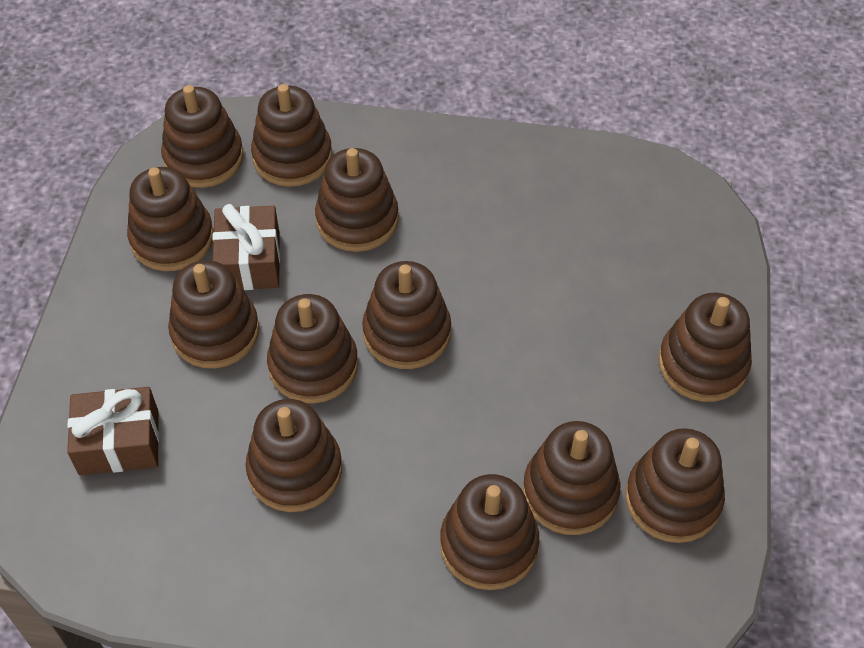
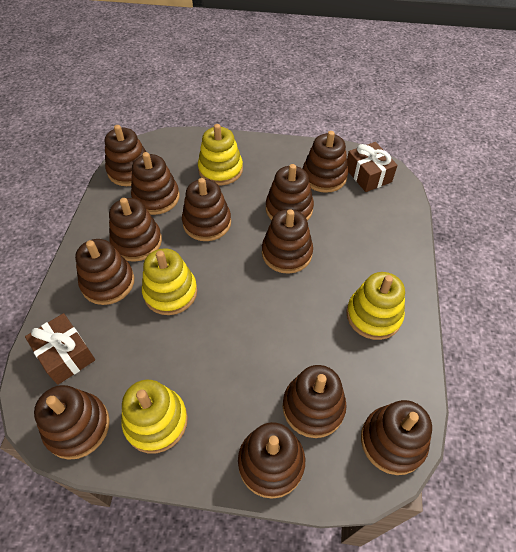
yellow stacking toy: 0 -> 4

